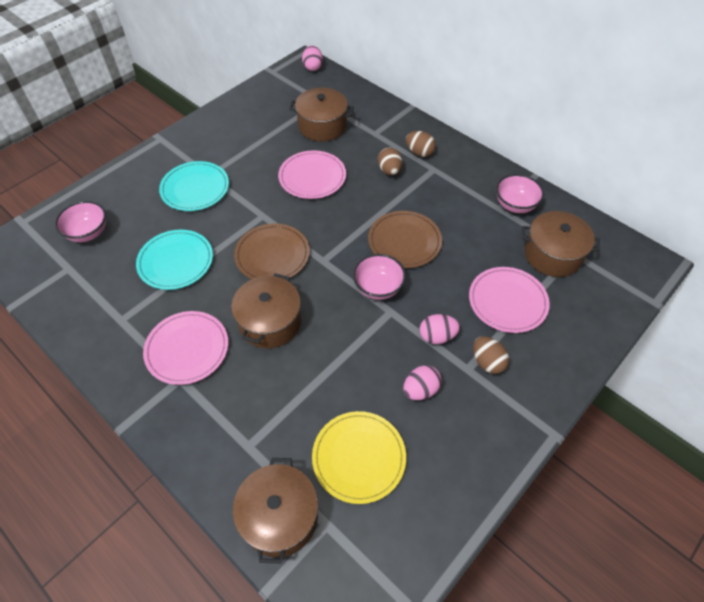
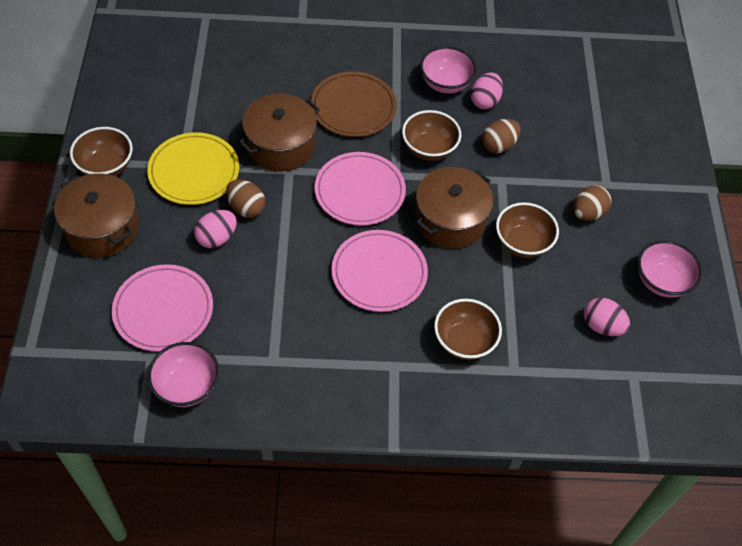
brown bowl: 0 -> 4
brown plate: 2 -> 1
brown pot: 4 -> 3
turquoise plate: 2 -> 0

